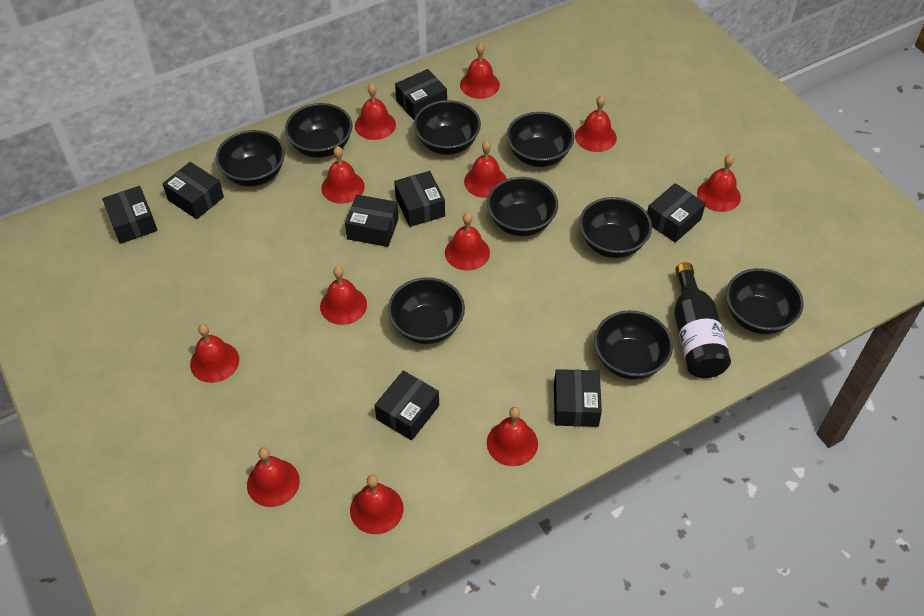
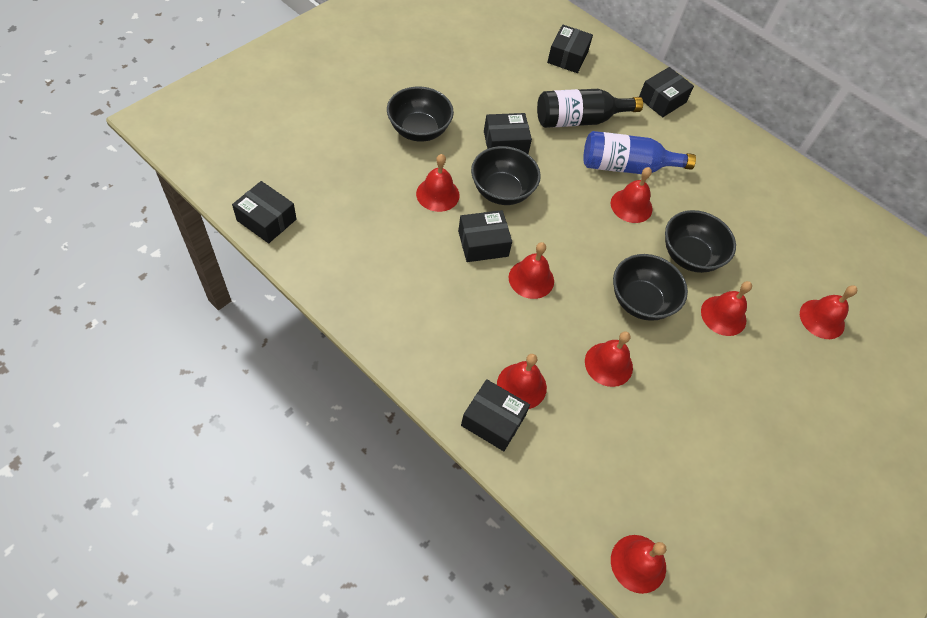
black bowl: 9 -> 4
black box: 8 -> 6
blue bottle: 0 -> 1
red bell: 12 -> 8

